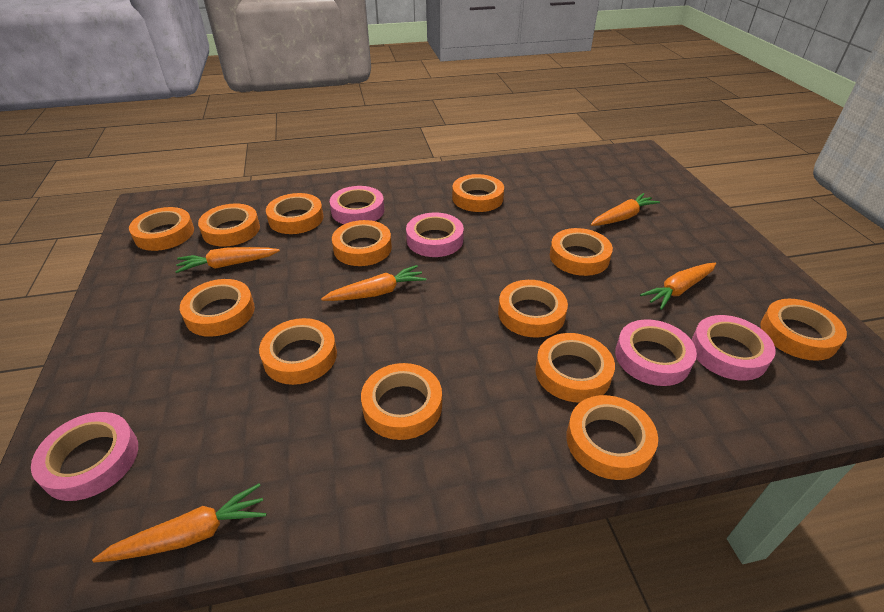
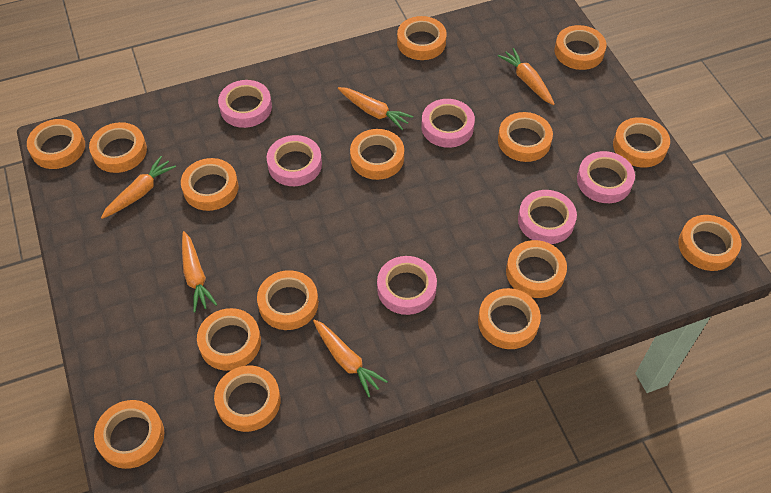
orange tape: 13 -> 15
pink tape: 5 -> 6

